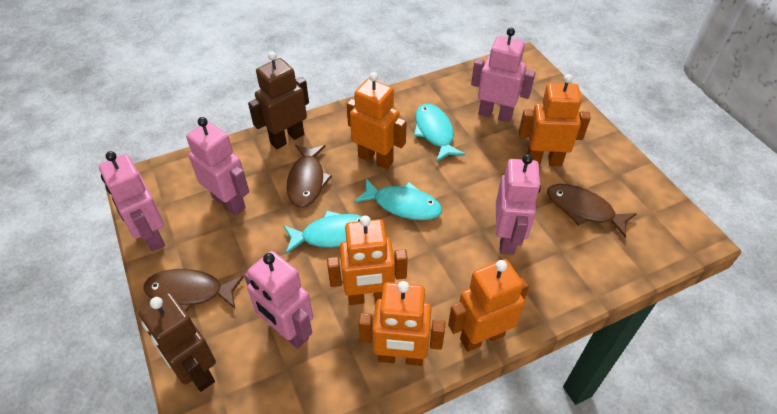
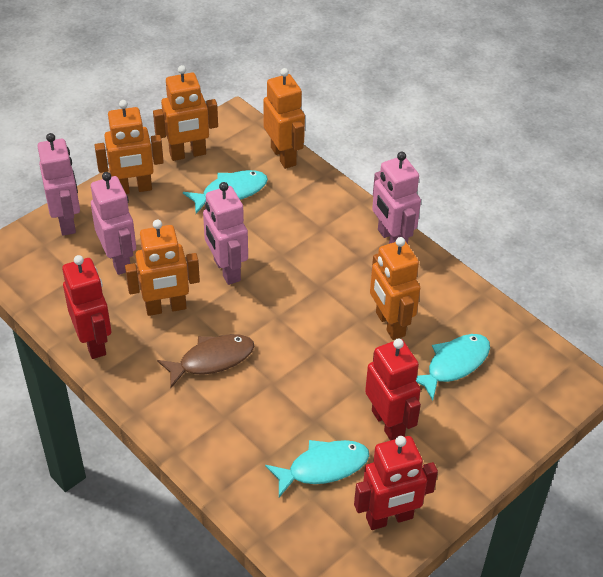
brown fish: 3 -> 1
brown robot: 2 -> 0
pink robot: 5 -> 4
red robot: 0 -> 3

